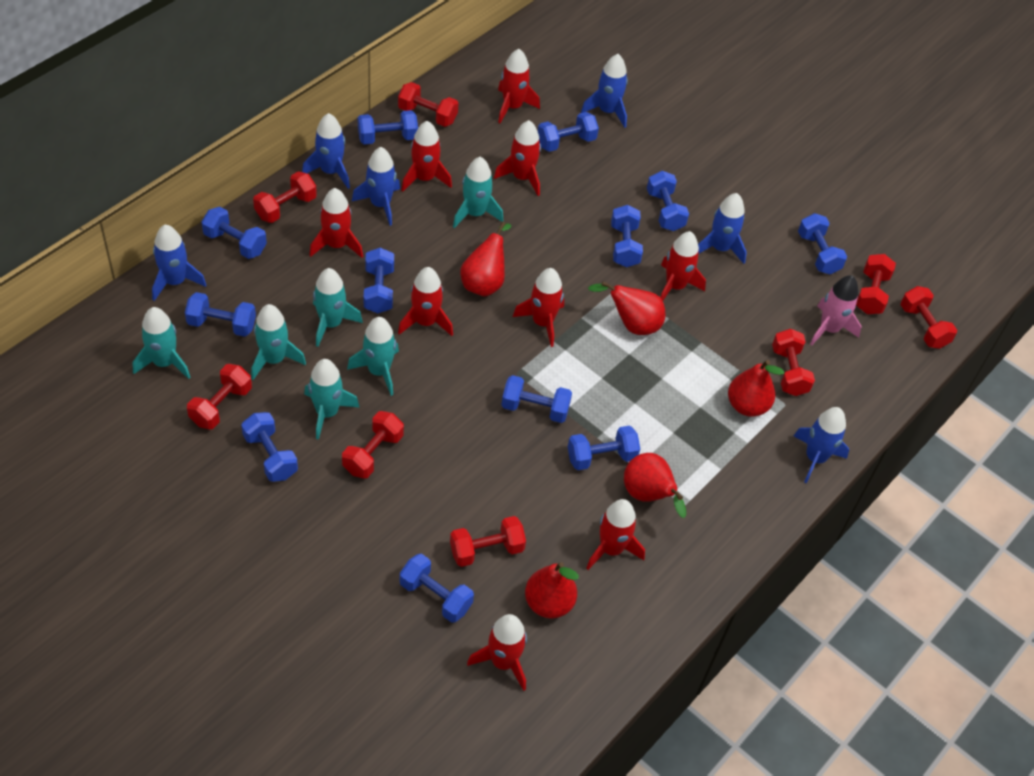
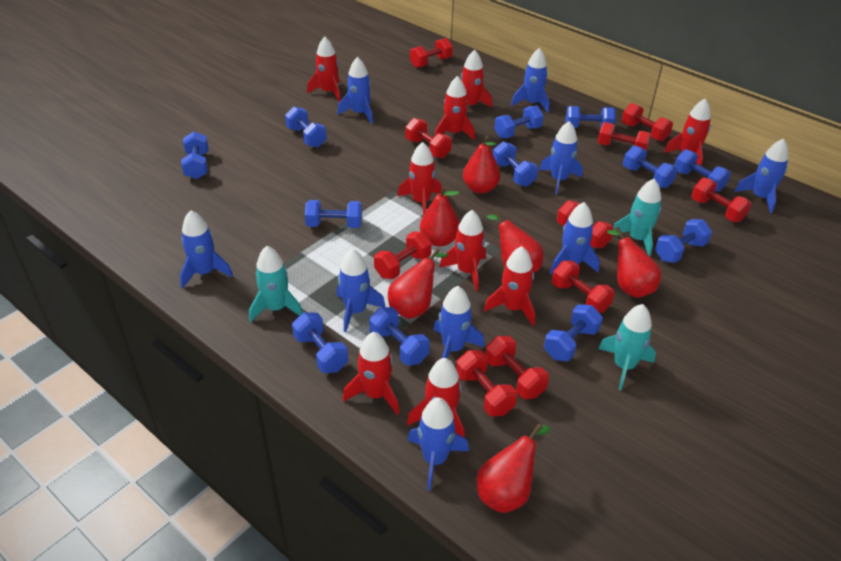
blue rocket: 6 -> 9
pink rocket: 1 -> 0
red dumbbell: 8 -> 10
red pear: 5 -> 6
turquoise rocket: 6 -> 3

